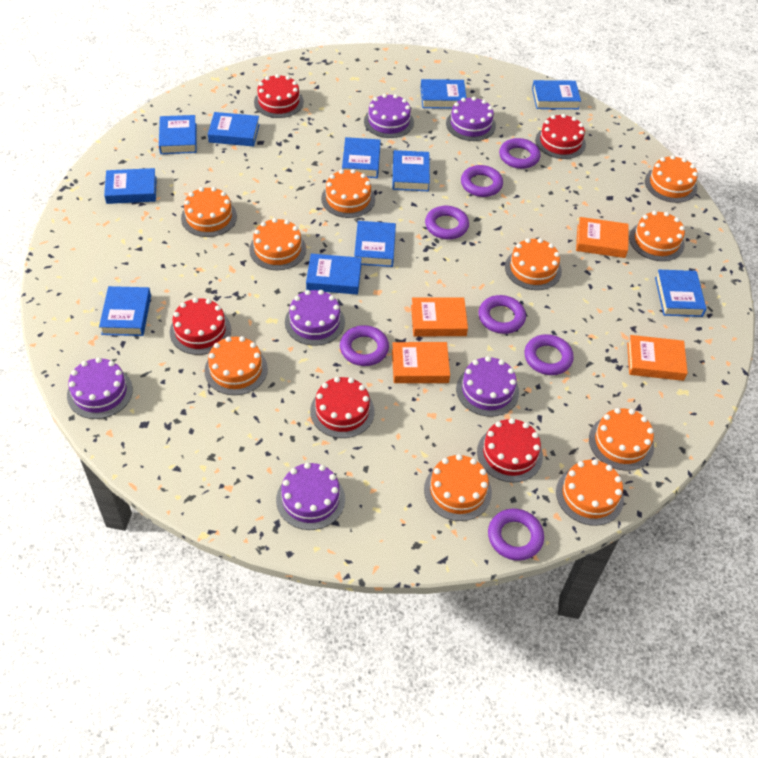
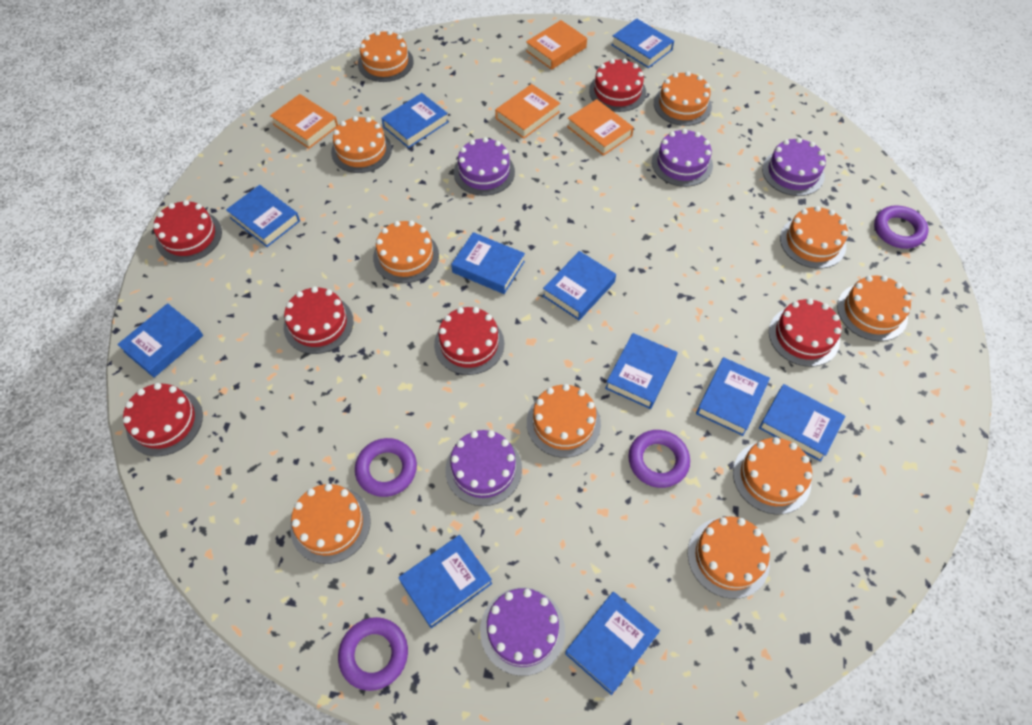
purple cake: 6 -> 5
purple ring: 7 -> 4
red cake: 5 -> 6

